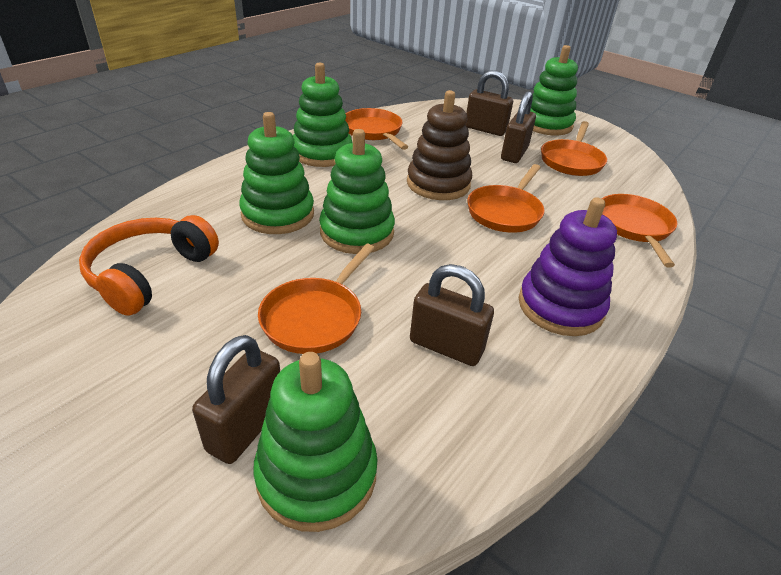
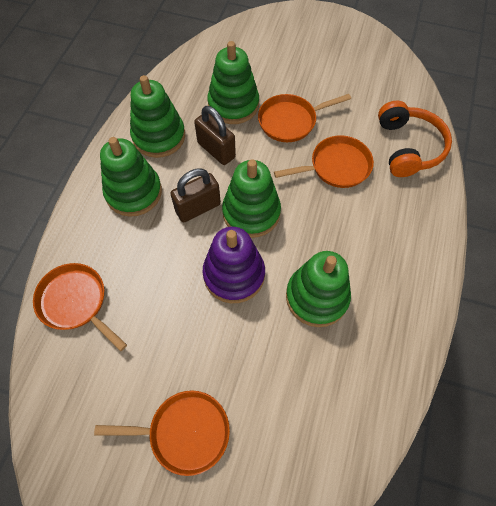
brown padlock: 4 -> 2
brown stacking toy: 1 -> 0
orange pan: 5 -> 4

